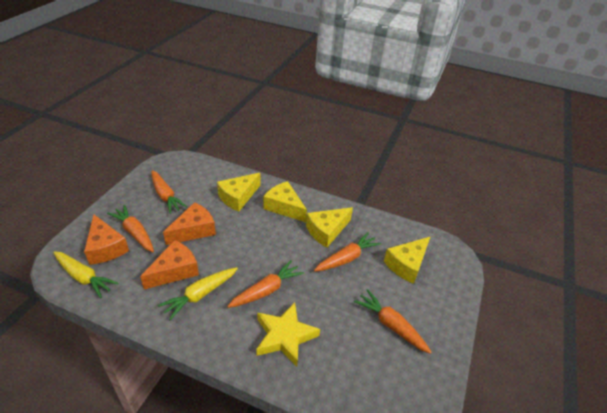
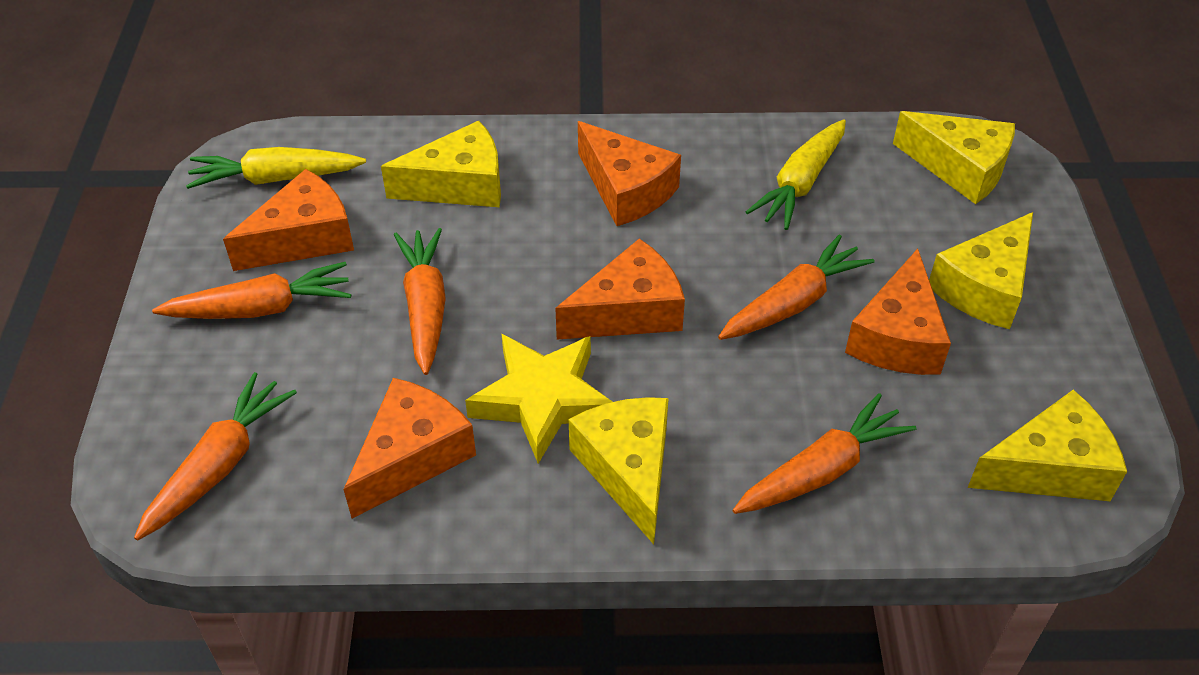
orange cheese: 3 -> 5
yellow cheese: 4 -> 5

